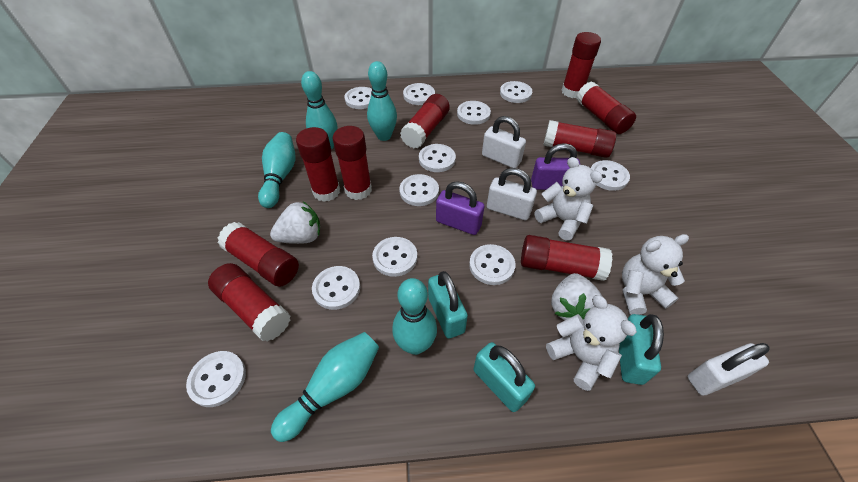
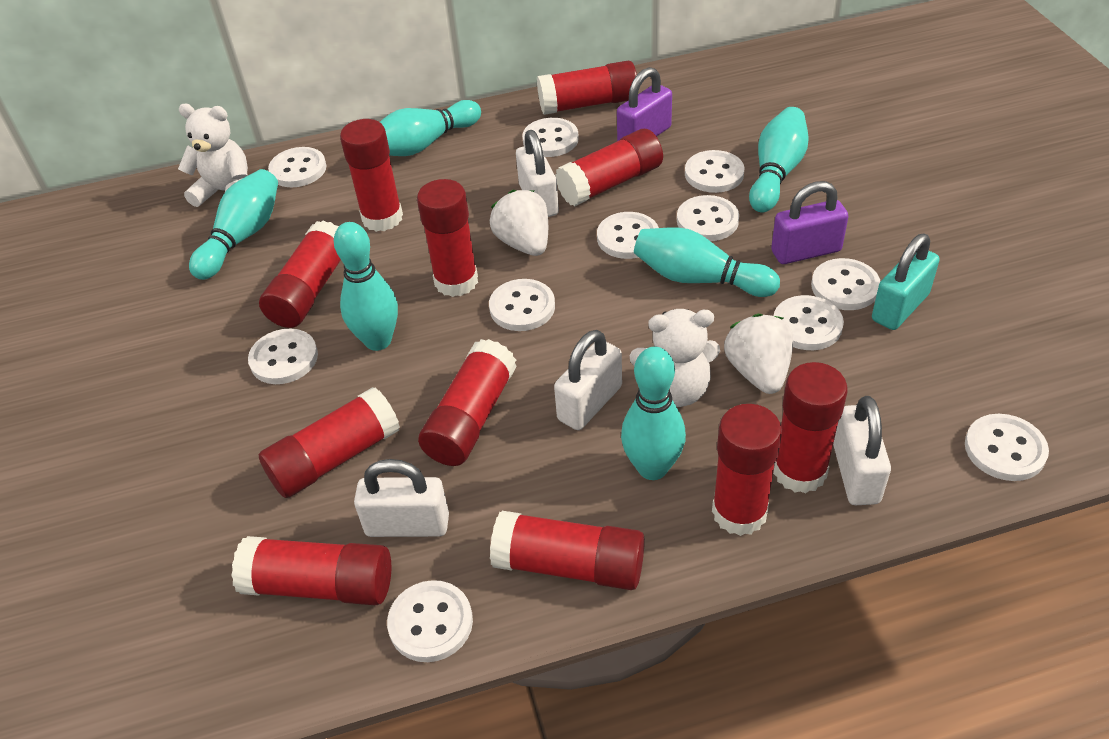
red glue stick: 9 -> 11
turquoise bowling pin: 5 -> 6
turquoise padlock: 3 -> 1
white padlock: 3 -> 4
white teddy bear: 3 -> 2

